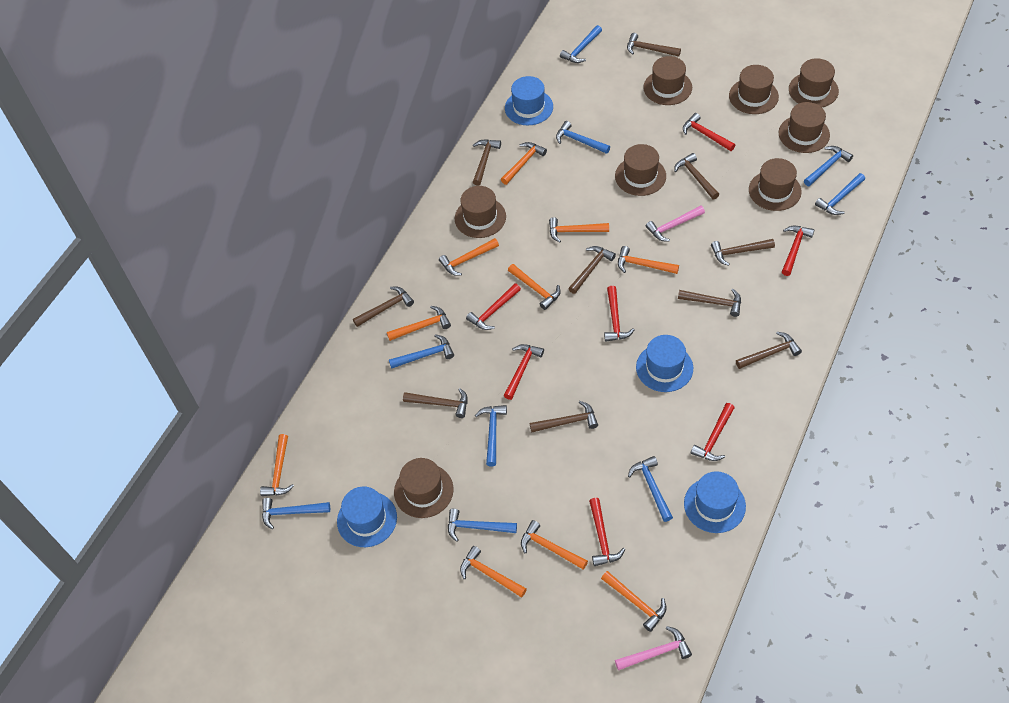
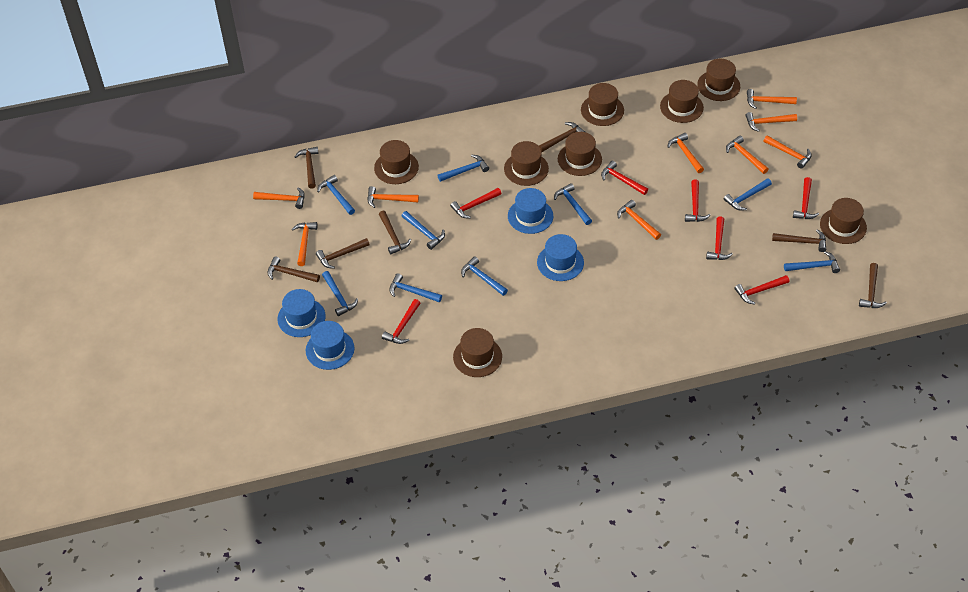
brown hammer: 10 -> 7
orange hammer: 10 -> 9
pink hammer: 2 -> 0

